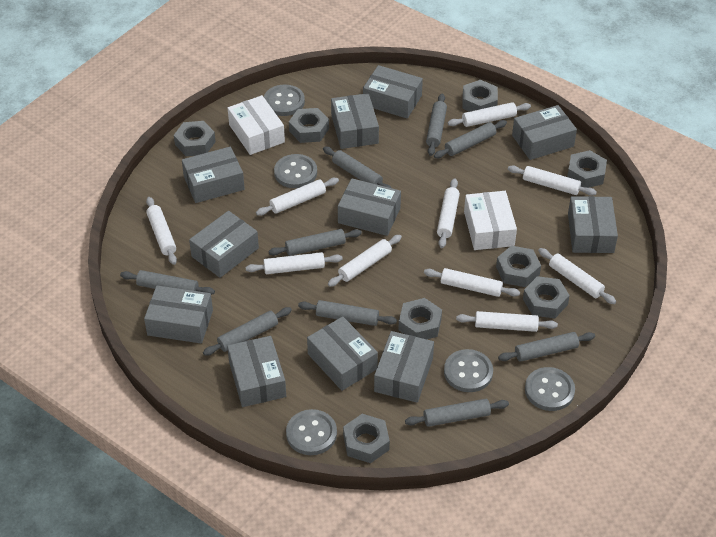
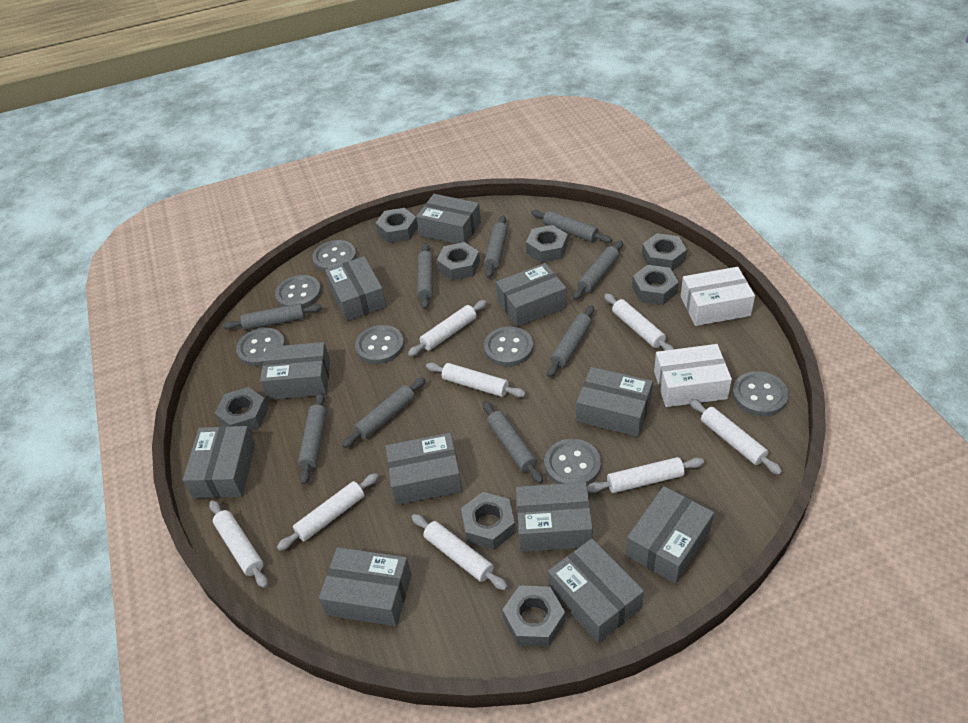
grey button: 5 -> 7
white rolling pin: 10 -> 8

